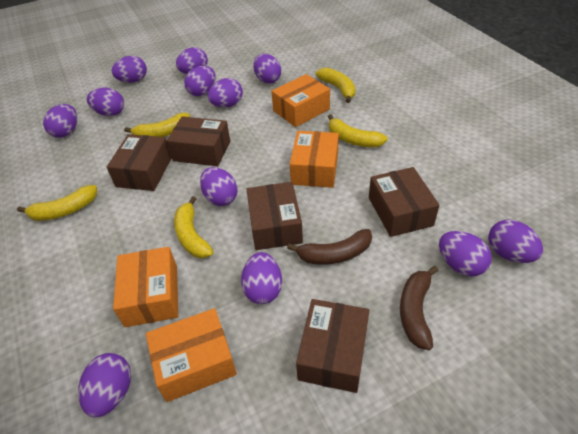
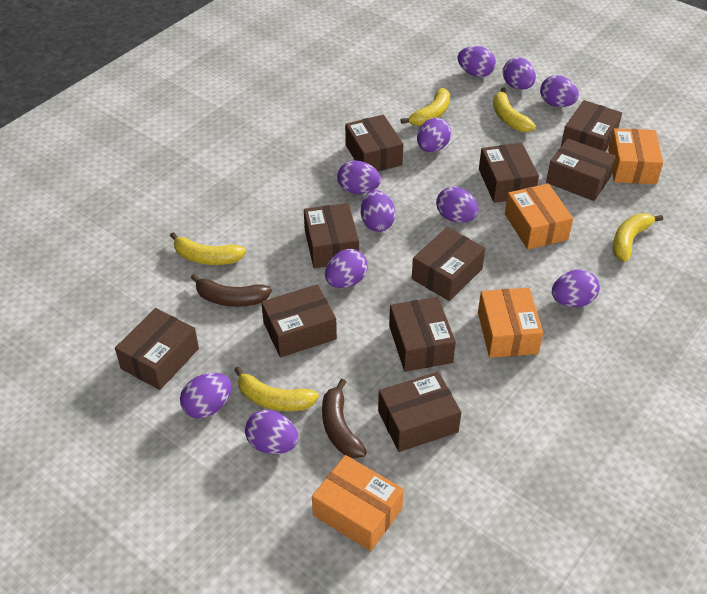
brown box: 5 -> 10
purple egg: 12 -> 11

